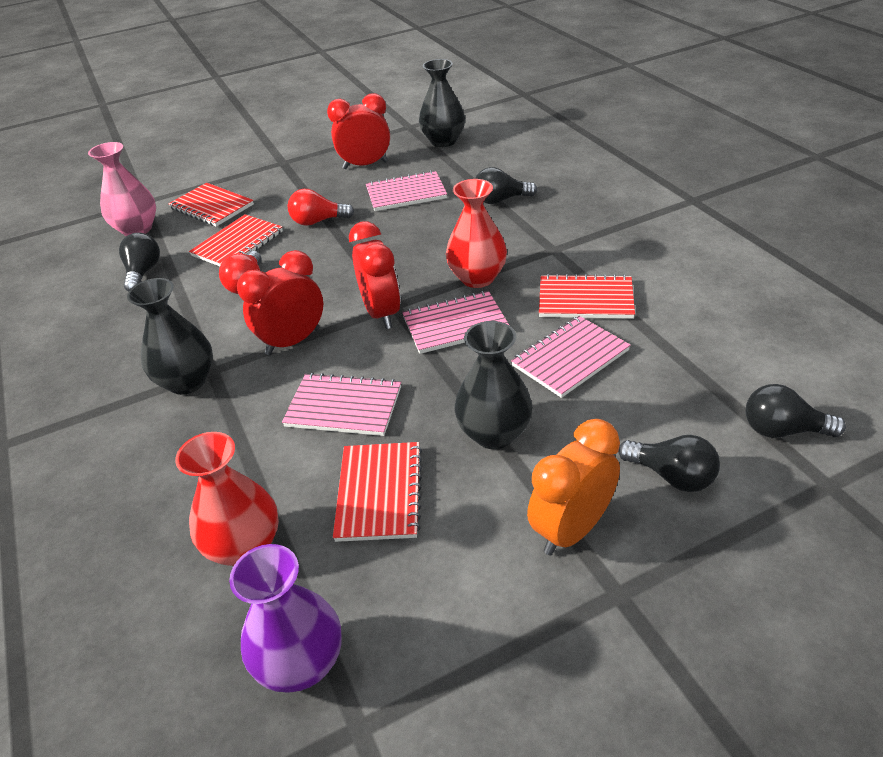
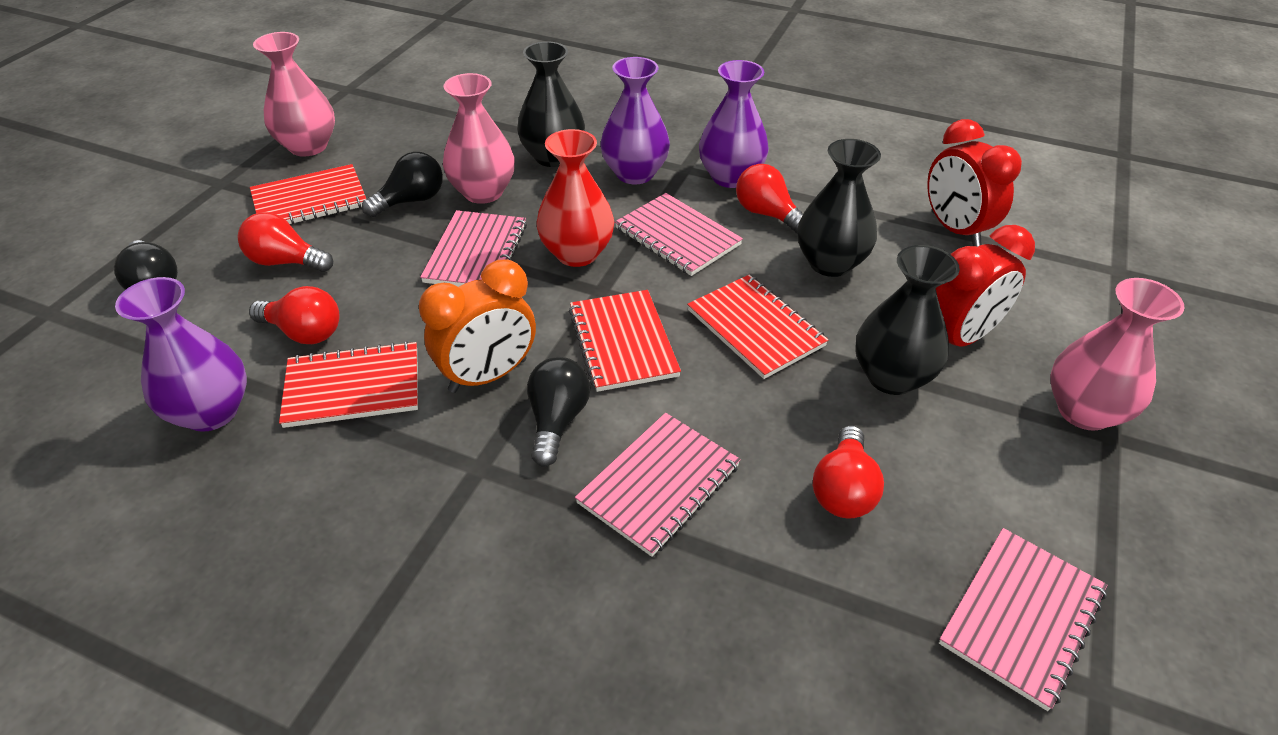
black light bulb: 4 -> 3
pink vase: 1 -> 3
purple vase: 1 -> 3
red clock: 3 -> 2
red light bulb: 2 -> 4
red vase: 2 -> 1

